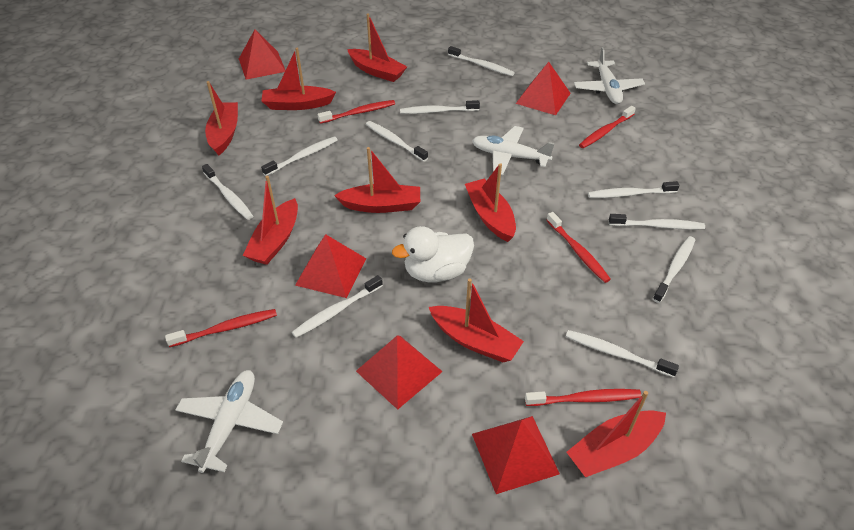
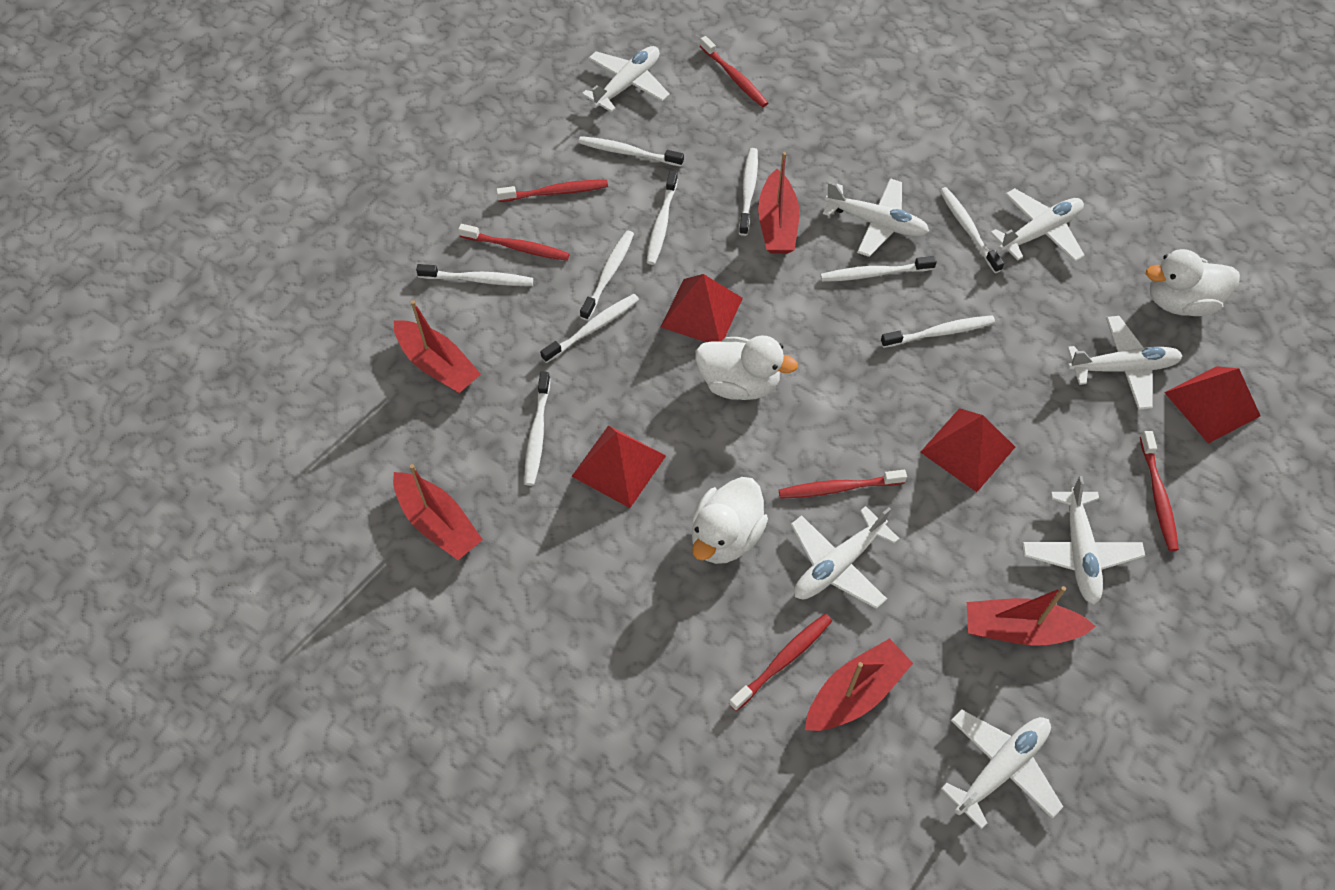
red boat: 8 -> 5
red pyramid: 5 -> 4
red toothbrush: 5 -> 6
white duck: 1 -> 3
white plane: 3 -> 7

